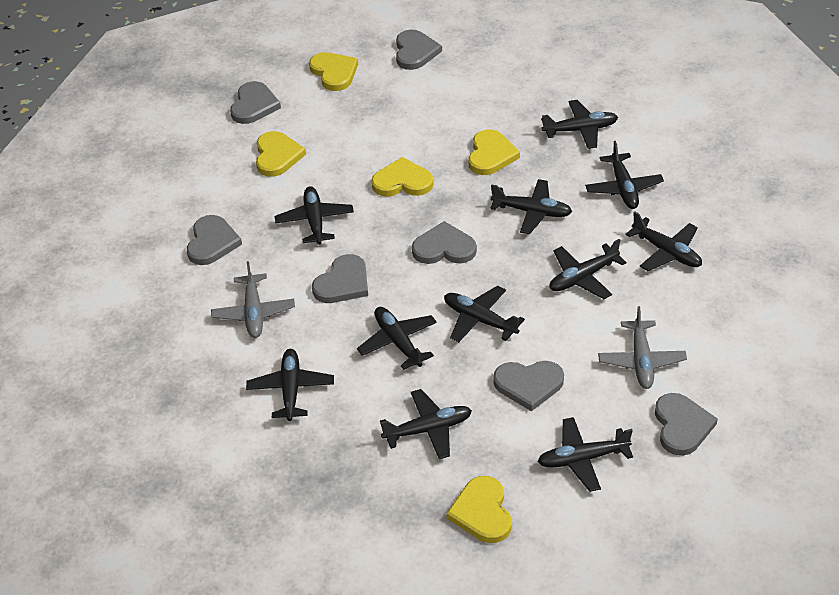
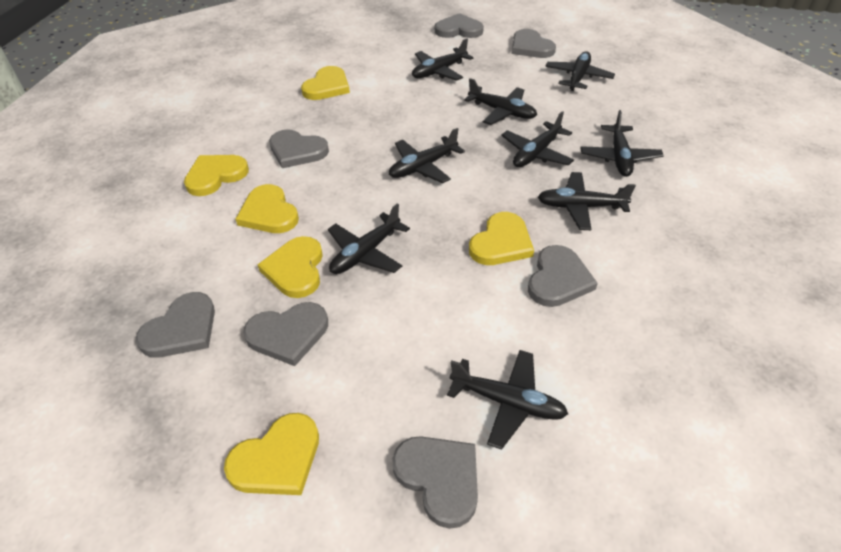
black plane: 11 -> 9
grey plane: 2 -> 0
yellow heart: 5 -> 6

